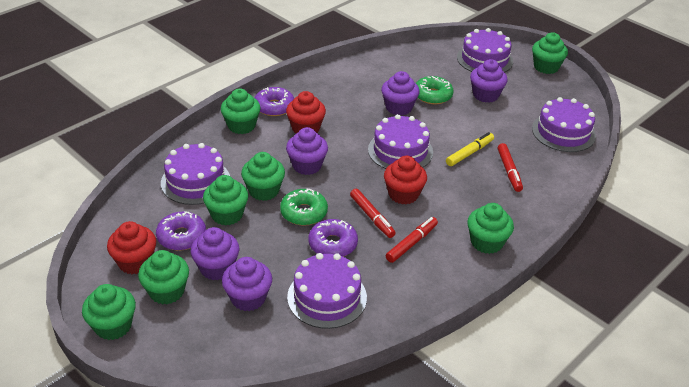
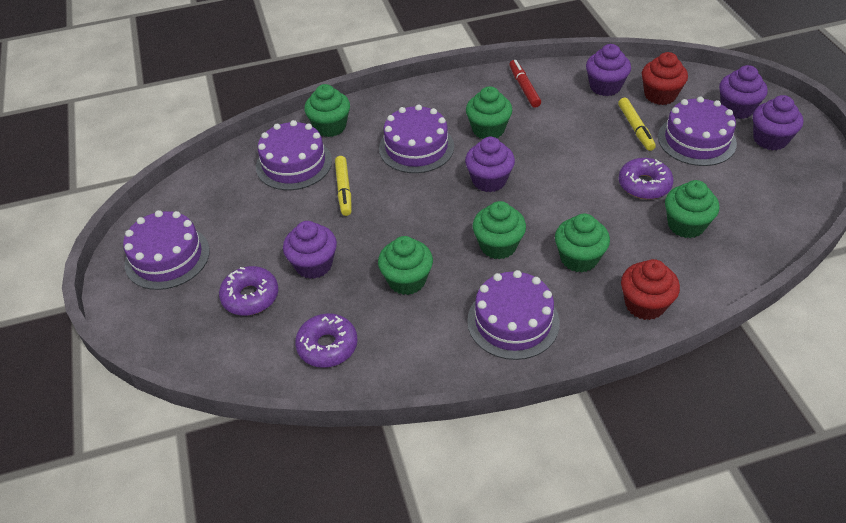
green cupcake: 7 -> 6
green donut: 2 -> 0
red cupcake: 3 -> 2
red marker: 3 -> 1
yellow marker: 1 -> 2

